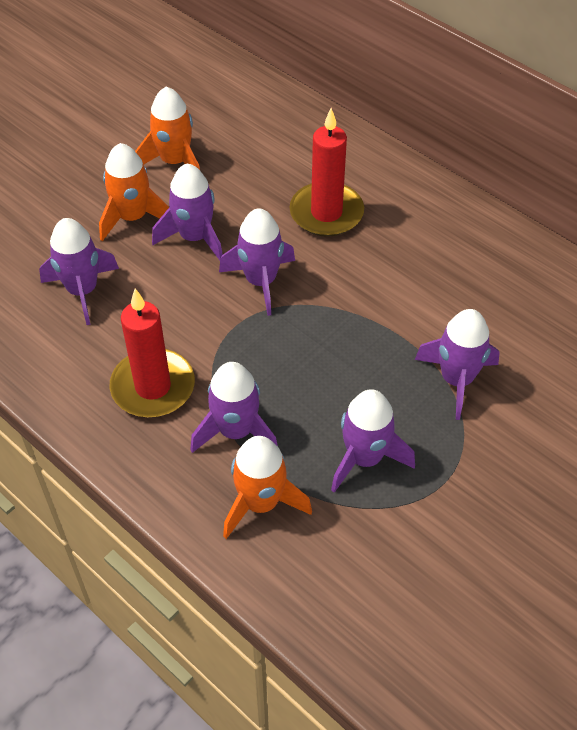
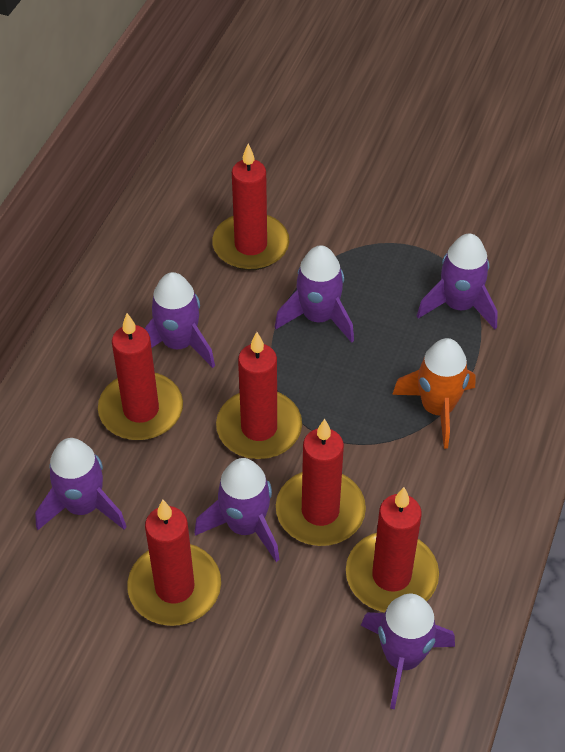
orange rocket: 3 -> 1
red candle: 2 -> 6

